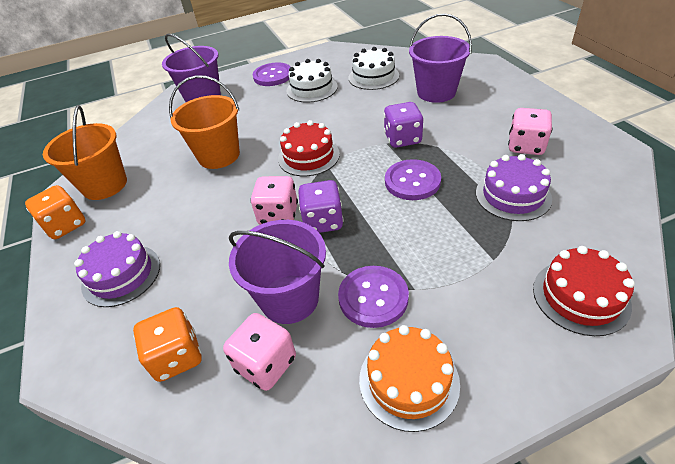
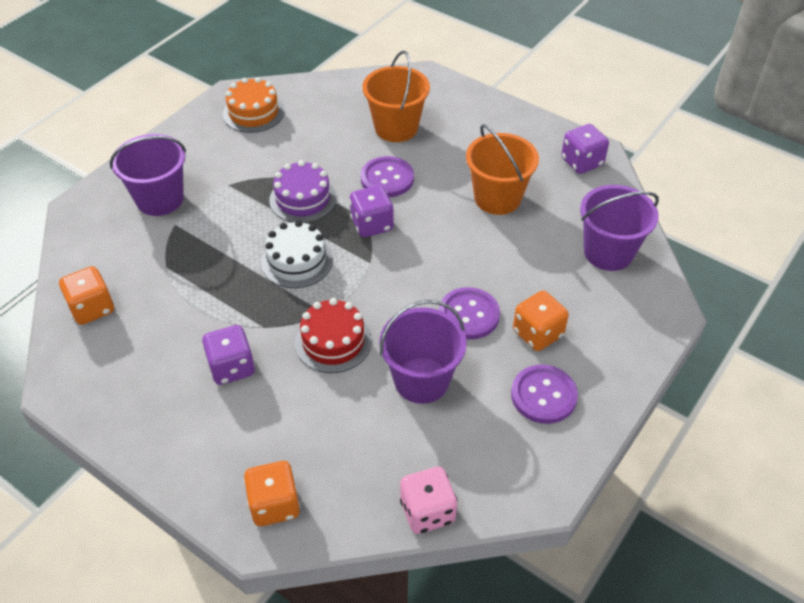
orange dice: 2 -> 3
pink dice: 3 -> 1
purple cake: 2 -> 1
purple dice: 2 -> 3
red cake: 2 -> 1
white cake: 2 -> 1

